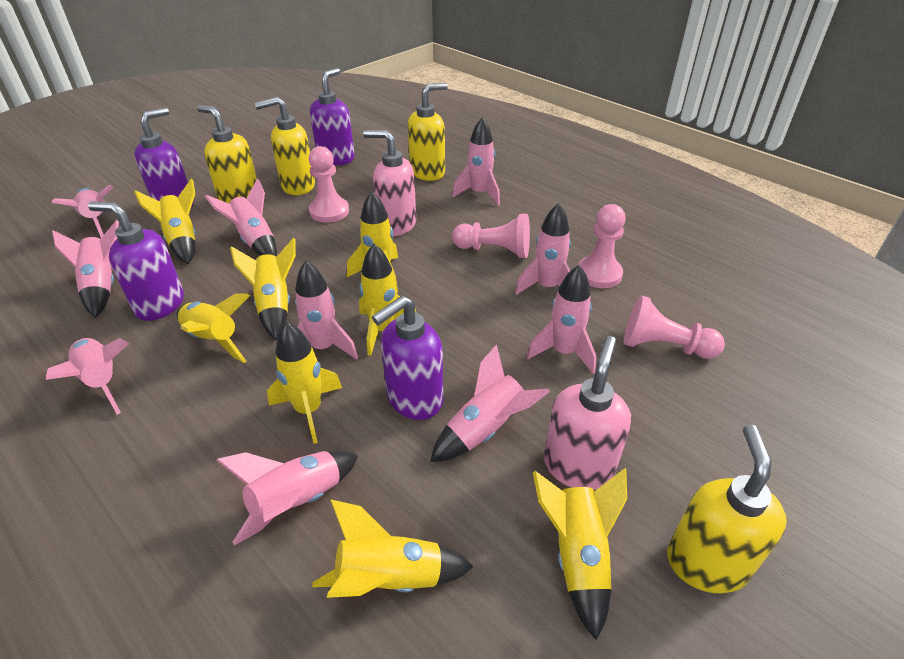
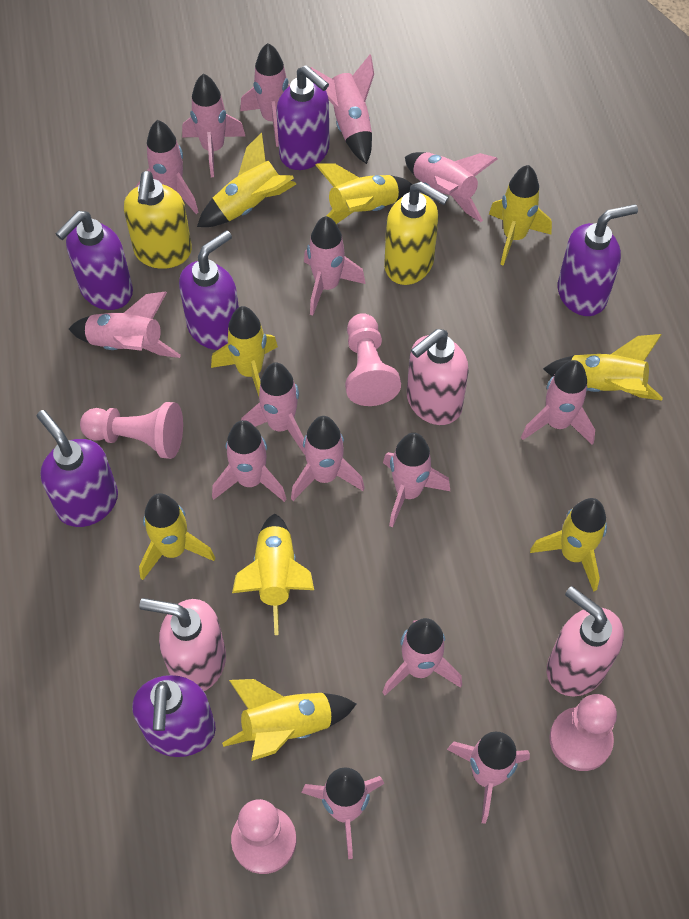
pink rocket: 10 -> 15
pink soap dispenser: 2 -> 3
purple soap dispenser: 4 -> 6
yellow rocket: 8 -> 9
yellow soap dispenser: 4 -> 2

